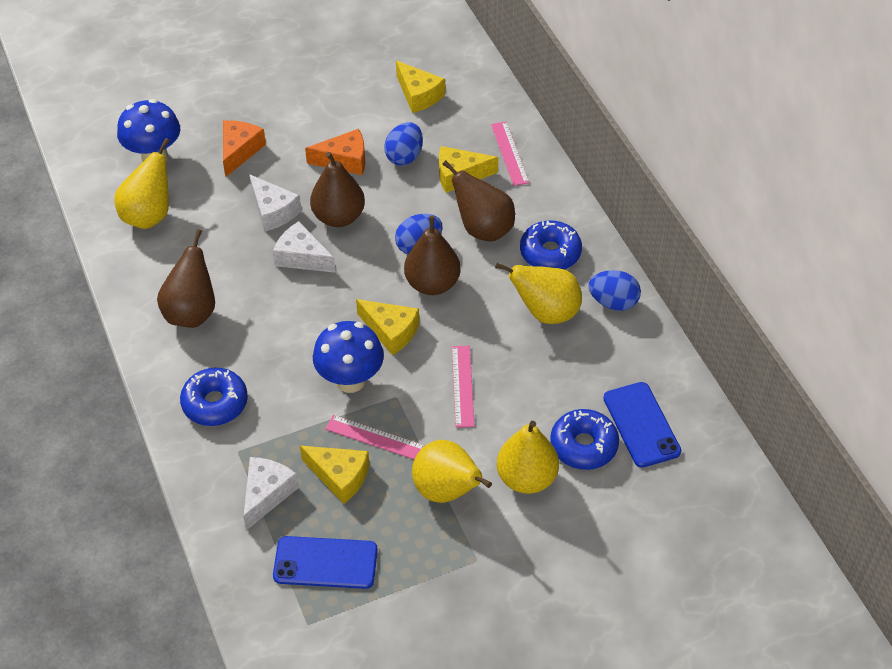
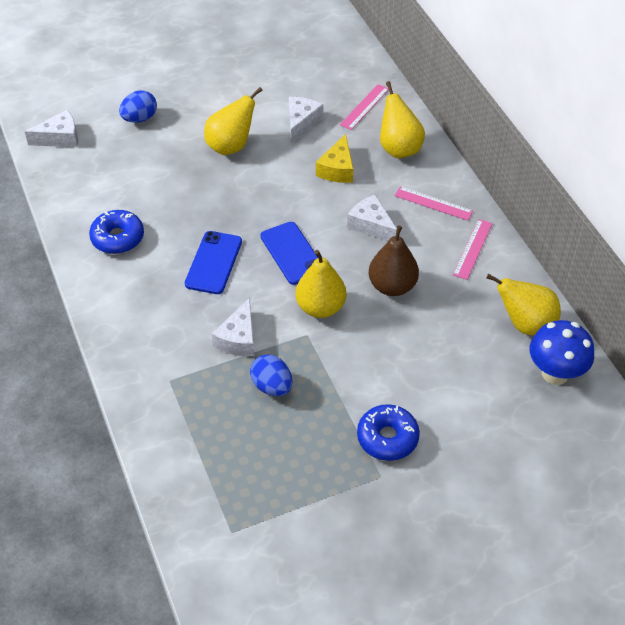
blue donut: 3 -> 2
blue egg: 3 -> 2
blue mushroom: 2 -> 1
brown pear: 4 -> 1
orange cheese: 2 -> 0
white cheese: 3 -> 4
yellow cheese: 4 -> 1

